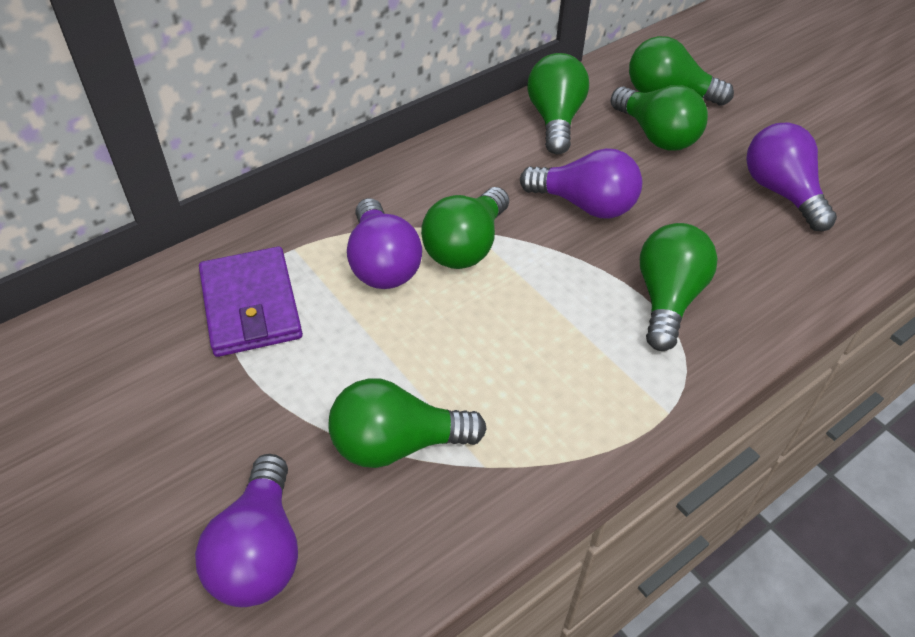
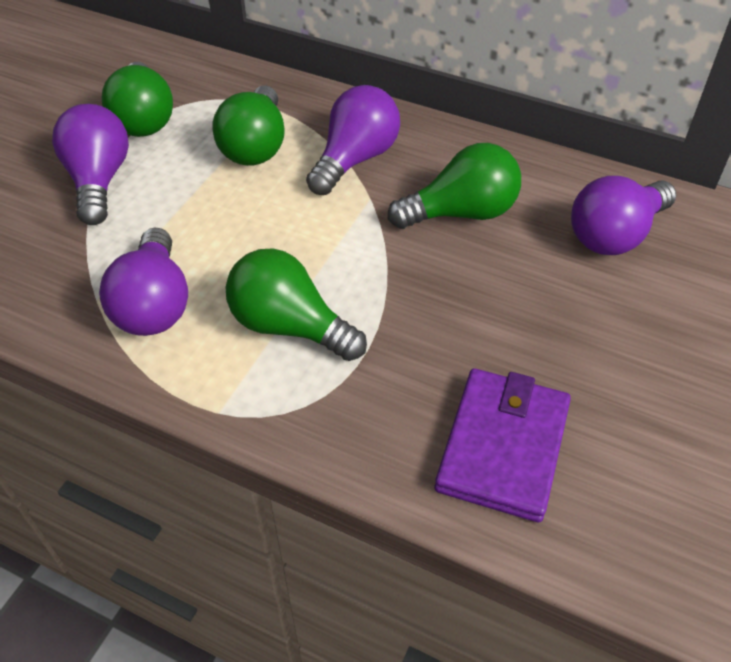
green light bulb: 6 -> 4

